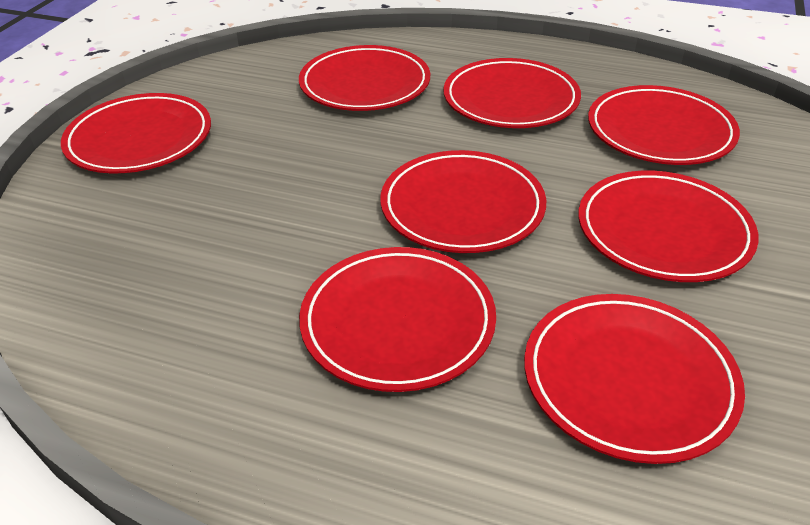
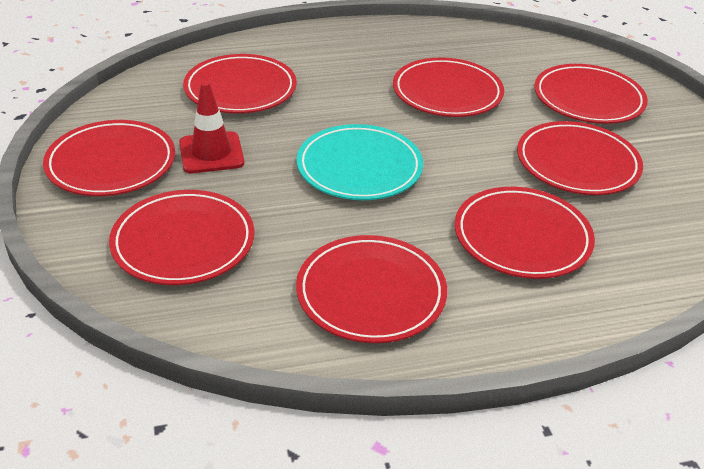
red traffic cone: 0 -> 1
turquoise plate: 0 -> 1

